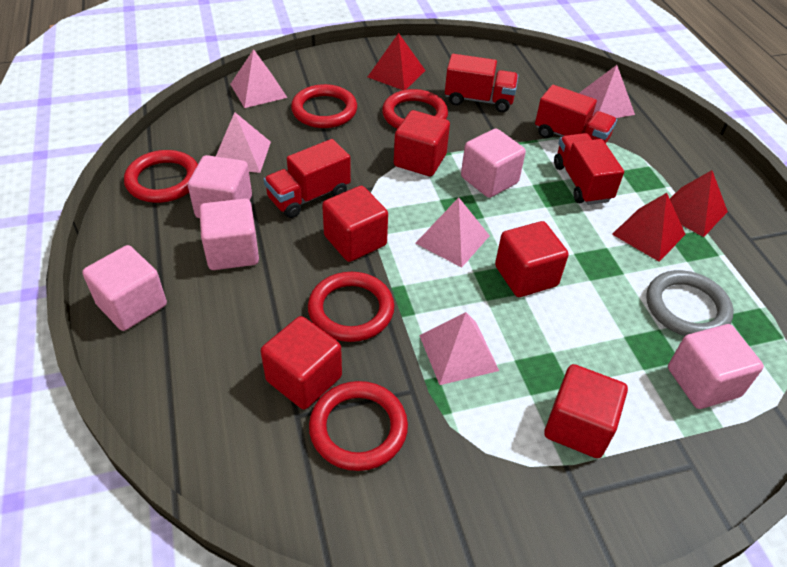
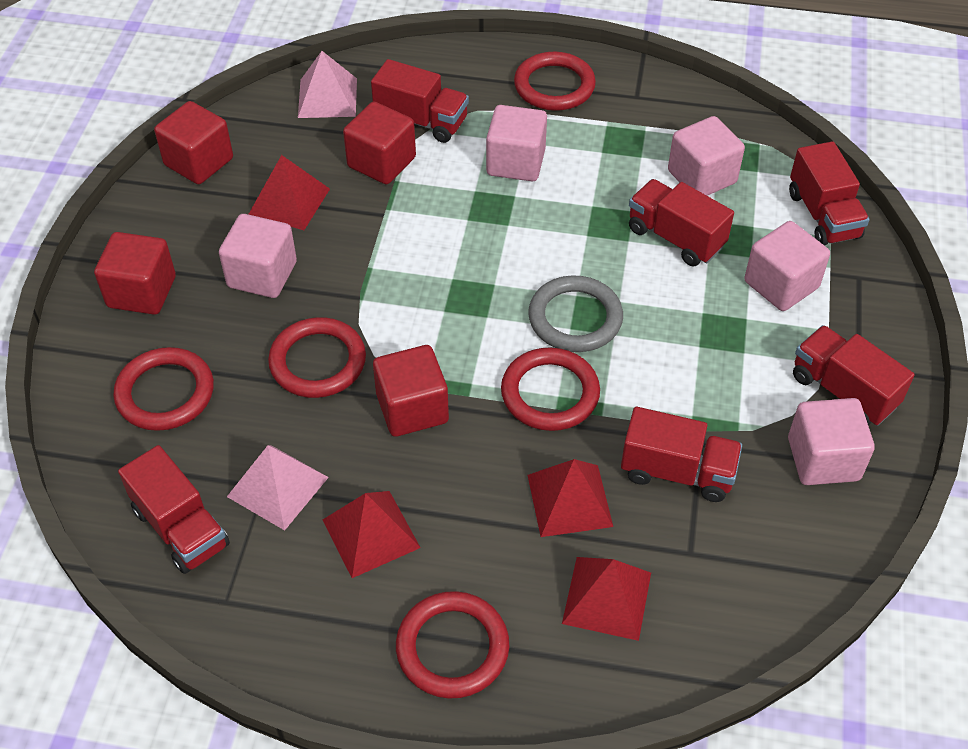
pink pyramid: 5 -> 2
red cube: 5 -> 4
red pyramid: 3 -> 4
red truck: 4 -> 6

